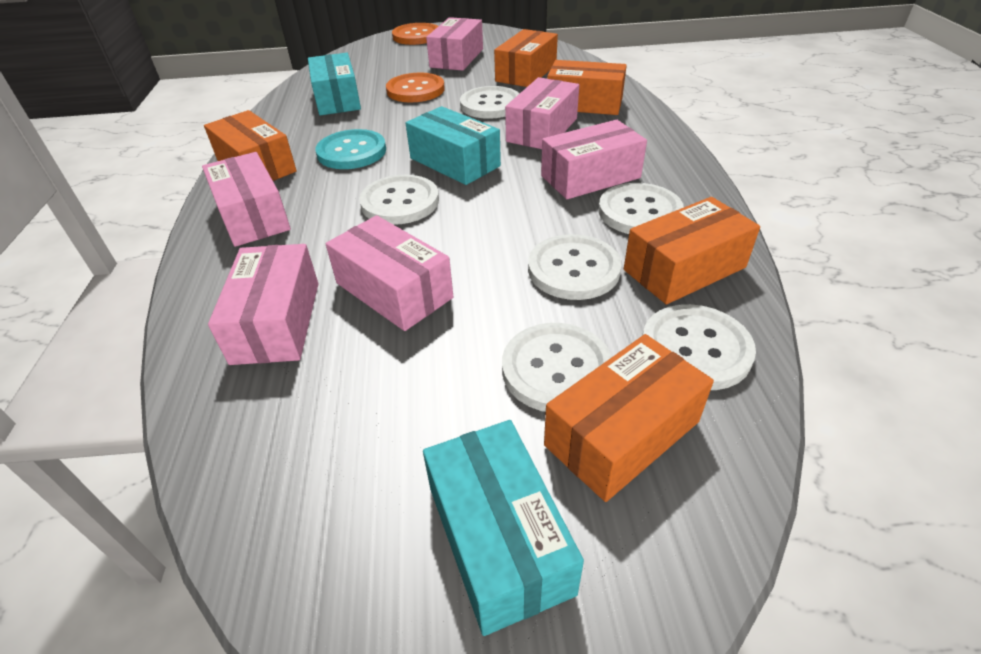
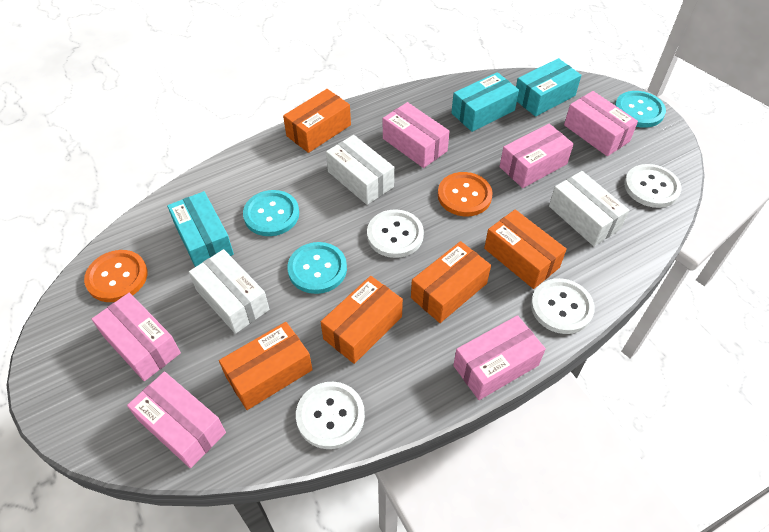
turquoise button: 1 -> 3
white box: 0 -> 3
white button: 6 -> 4

